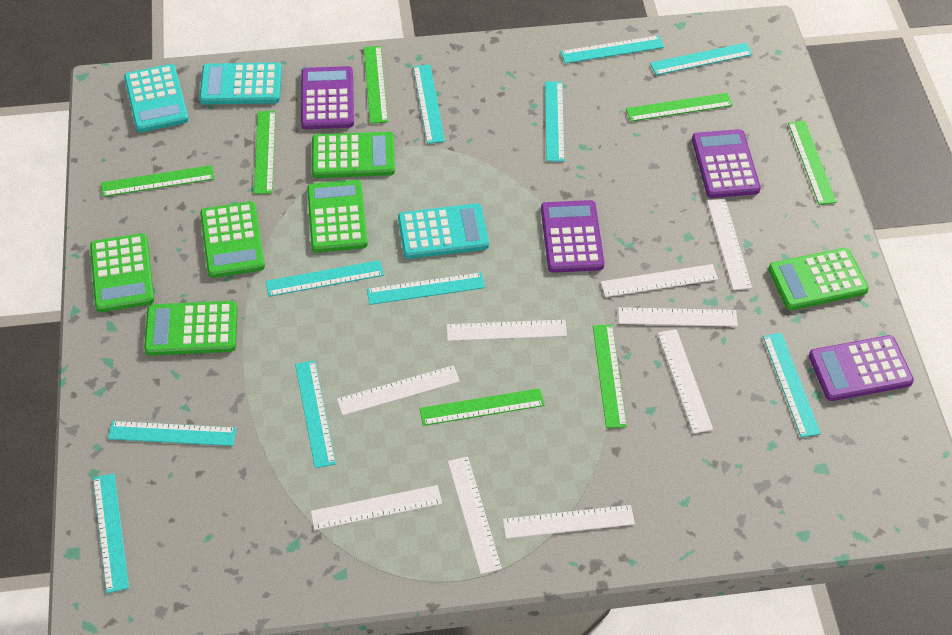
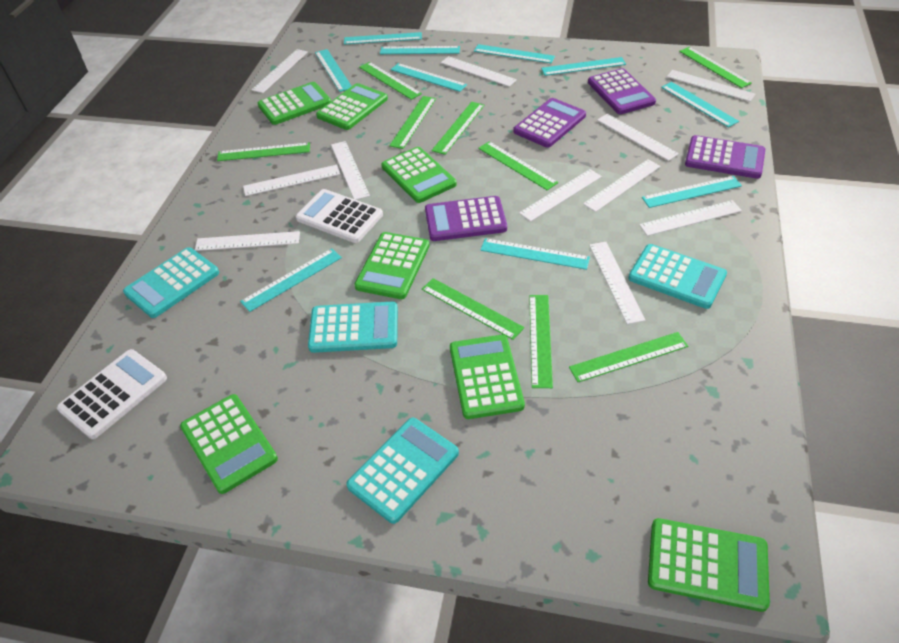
green calculator: 6 -> 7
green ruler: 7 -> 9
turquoise calculator: 3 -> 4
white calculator: 0 -> 2
white ruler: 9 -> 11

